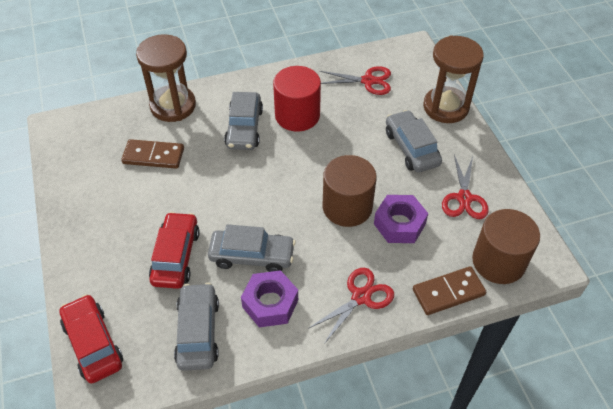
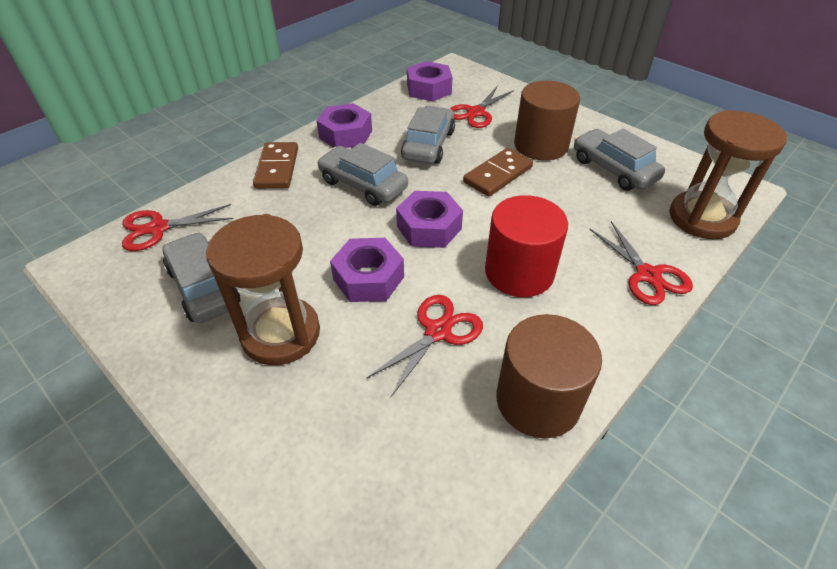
purple nut: 2 -> 4
red car: 2 -> 0
red scissors: 3 -> 4

